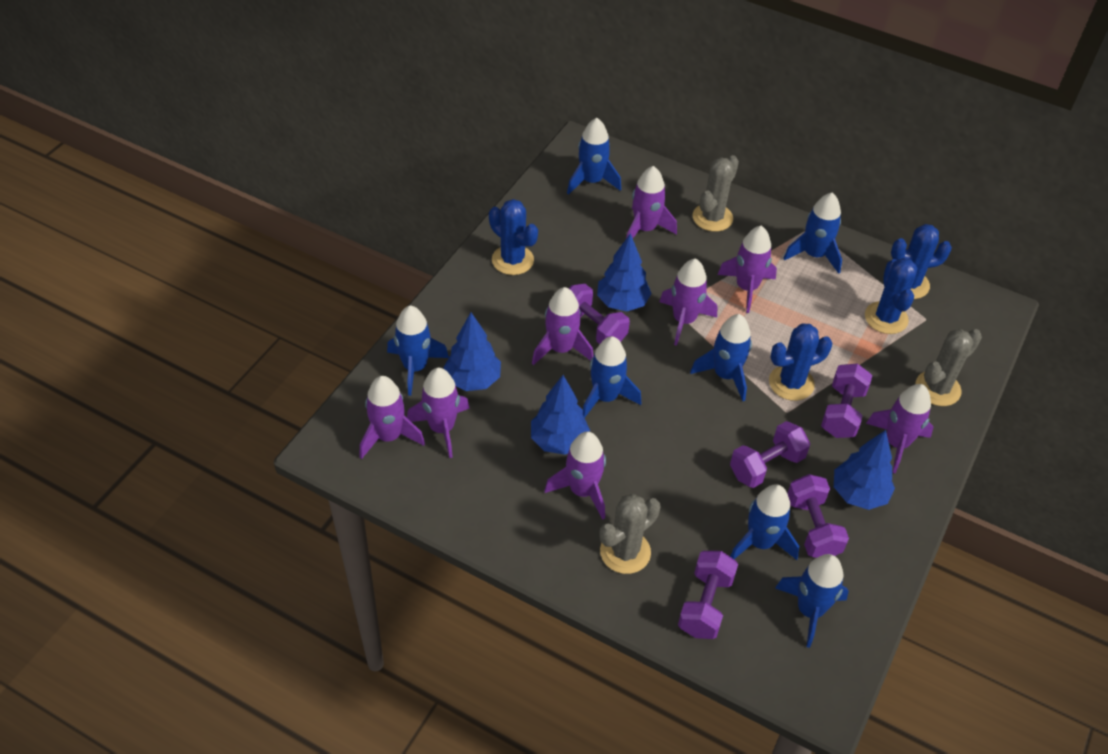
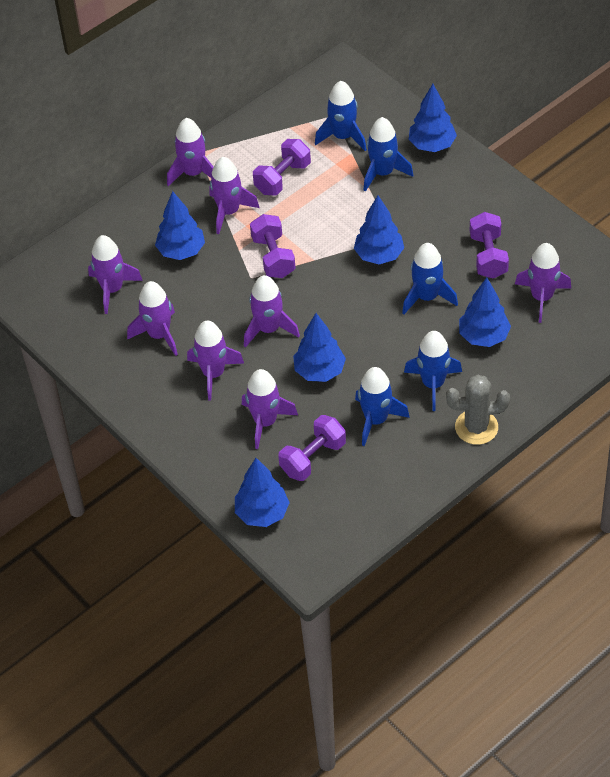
blue cactus: 4 -> 0
blue rocket: 7 -> 5
blue tree: 4 -> 6
grey cactus: 3 -> 1
purple dumbbell: 5 -> 4

